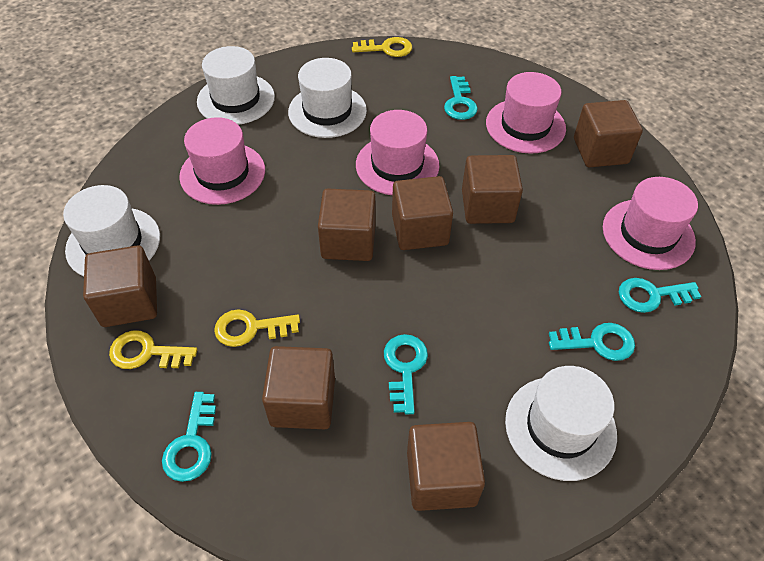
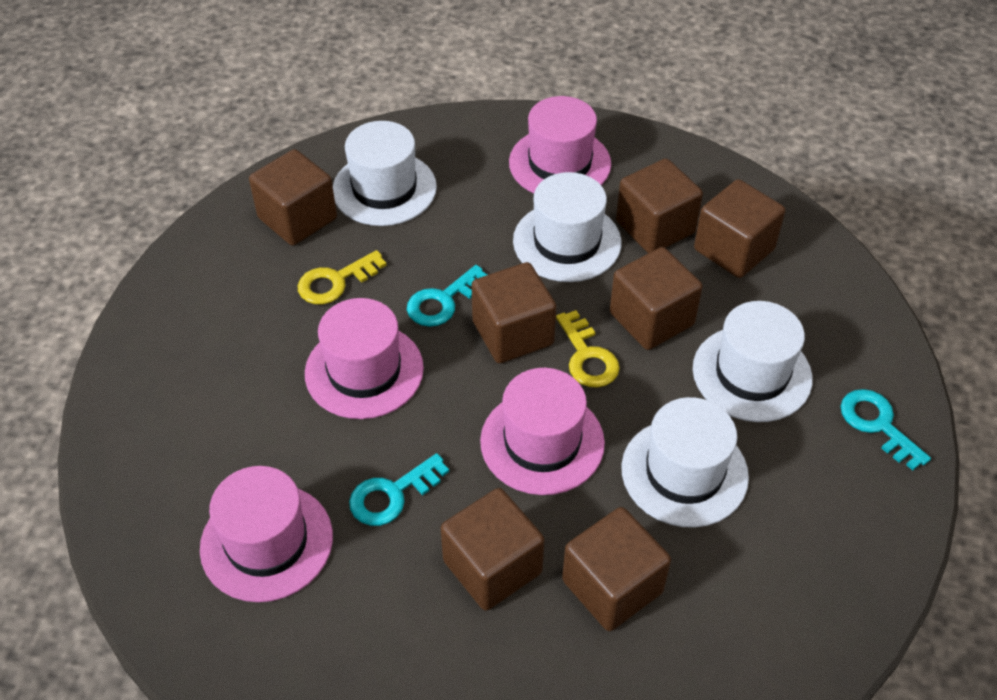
turquoise key: 5 -> 3
yellow key: 3 -> 2

